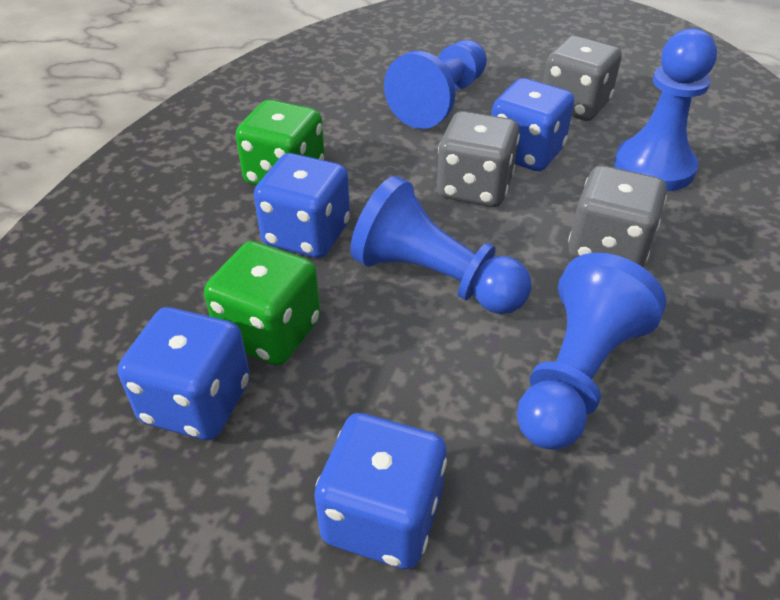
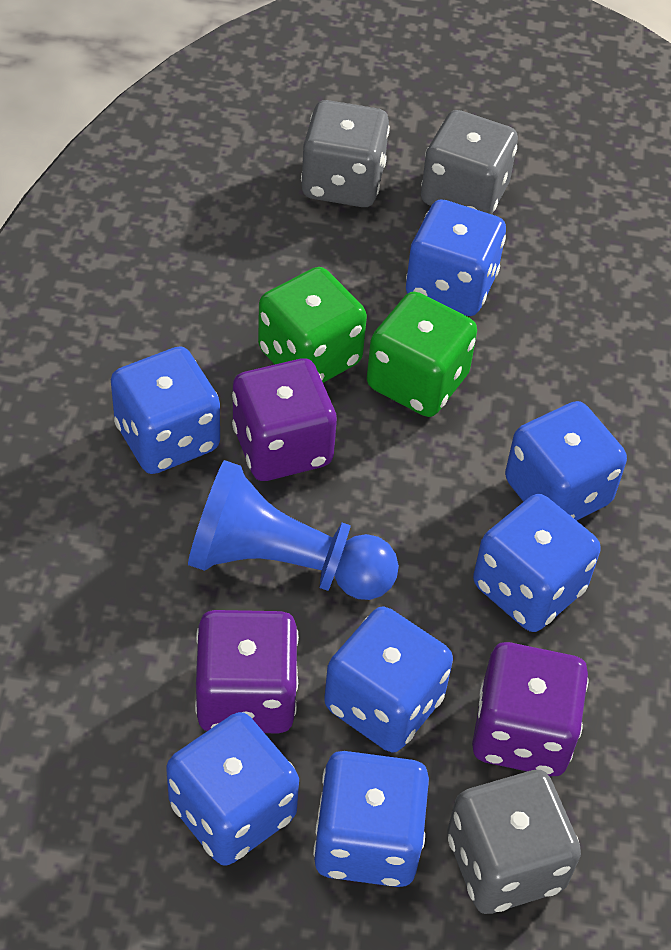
blue dice: 4 -> 7
blue pawn: 4 -> 1
purple dice: 0 -> 3

